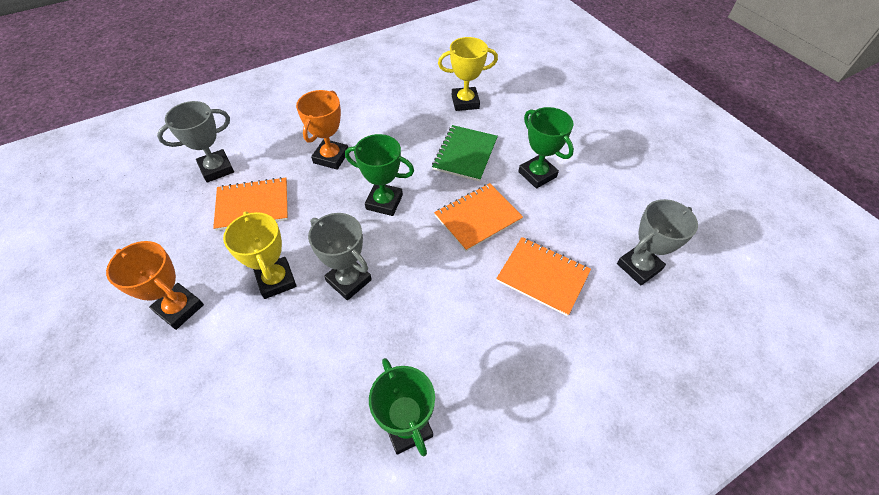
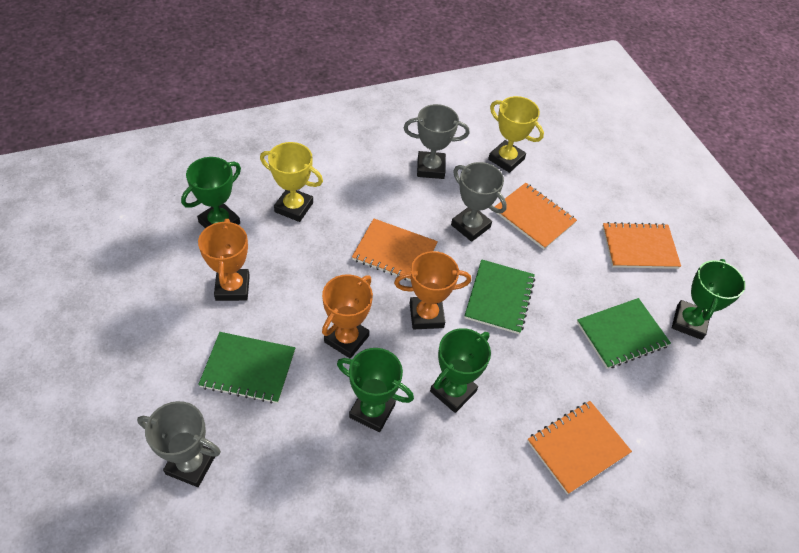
green notebook: 1 -> 3
green trophy: 3 -> 4
orange notebook: 3 -> 4
orange trophy: 2 -> 3

